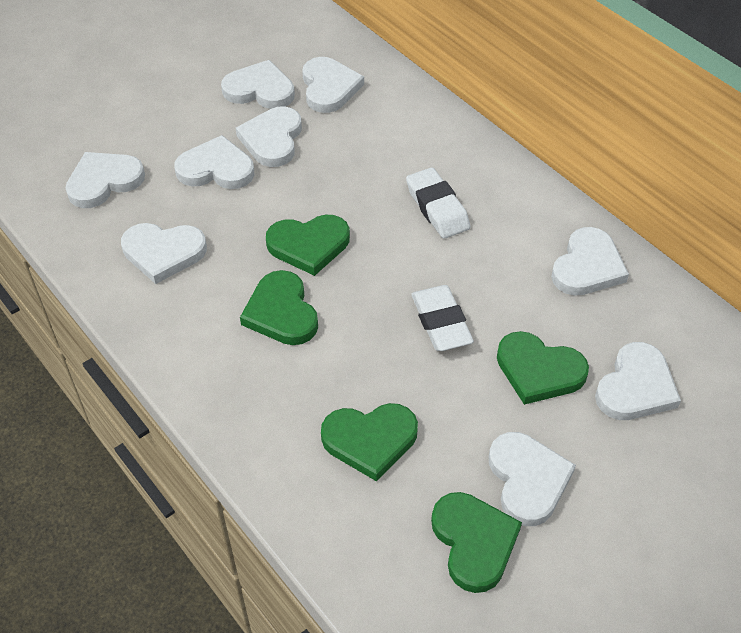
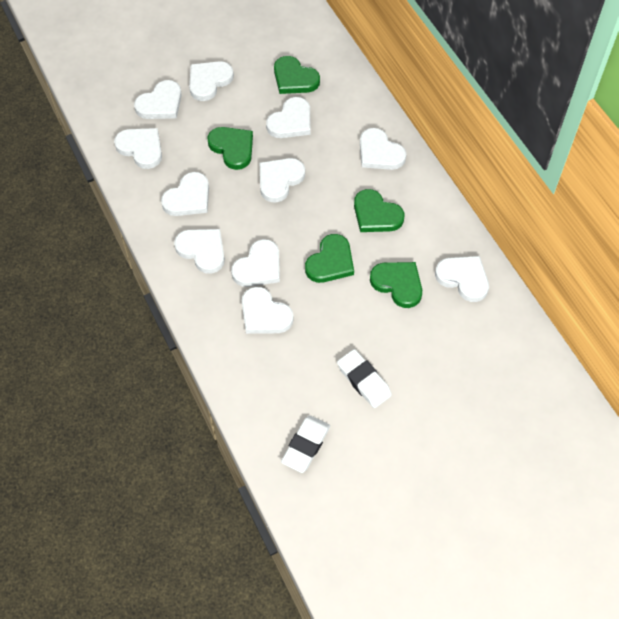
white heart: 9 -> 11

